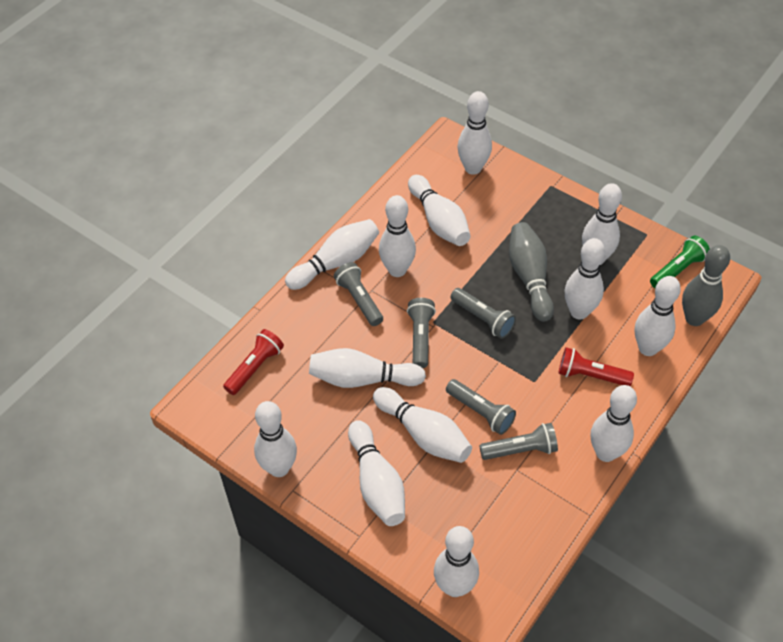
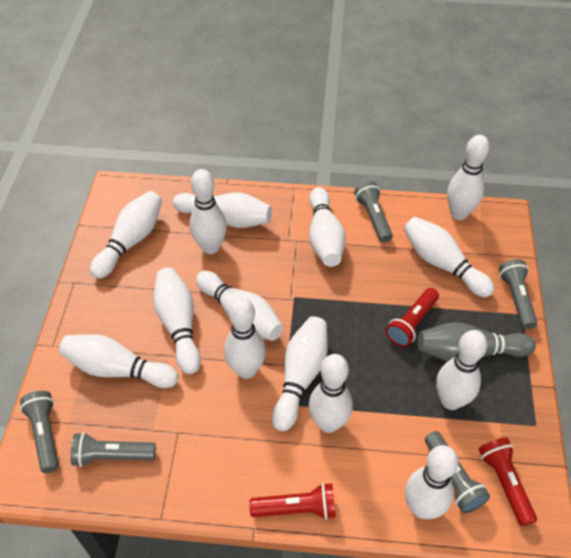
green flashlight: 1 -> 0
grey bowling pin: 2 -> 1
red flashlight: 2 -> 3
white bowling pin: 13 -> 14

